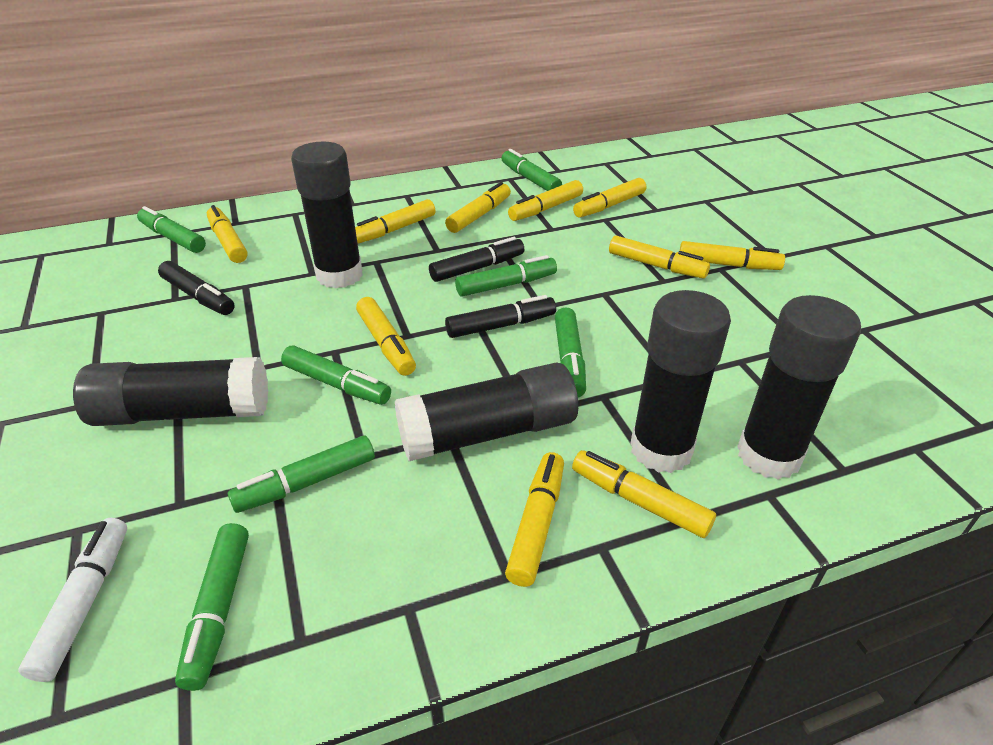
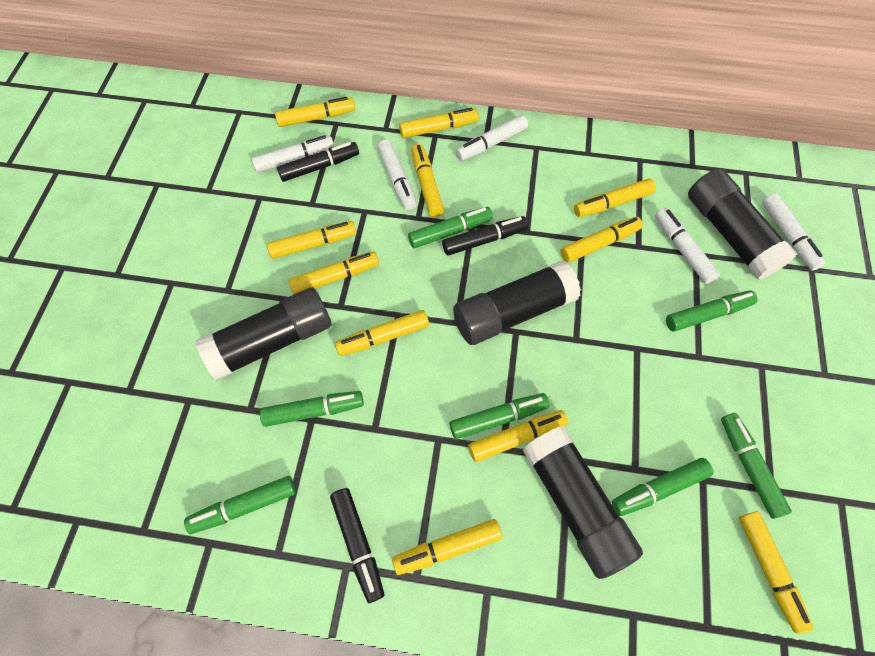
black glue stick: 5 -> 4
white marker: 1 -> 5
yellow marker: 10 -> 11

